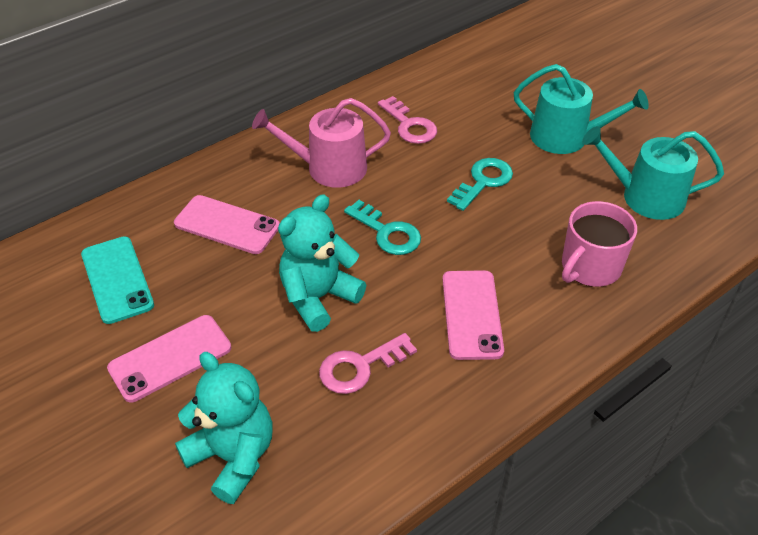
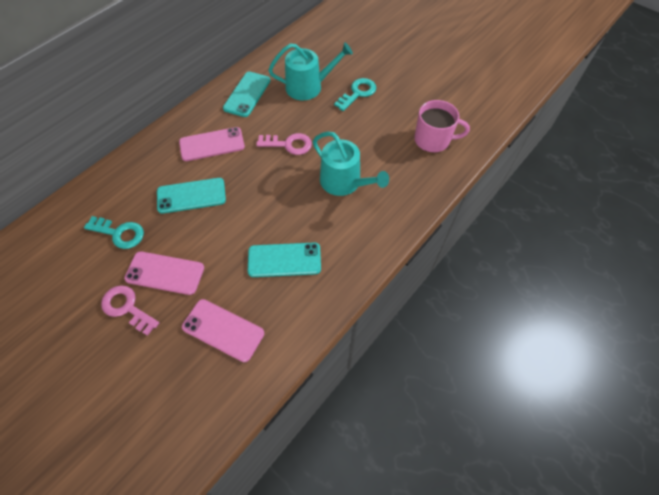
pink watering can: 1 -> 0
turquoise phone: 1 -> 3
turquoise teddy bear: 2 -> 0

